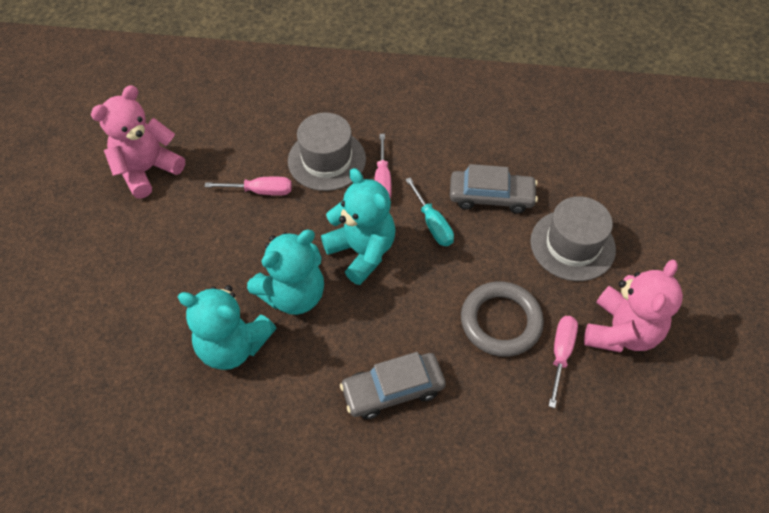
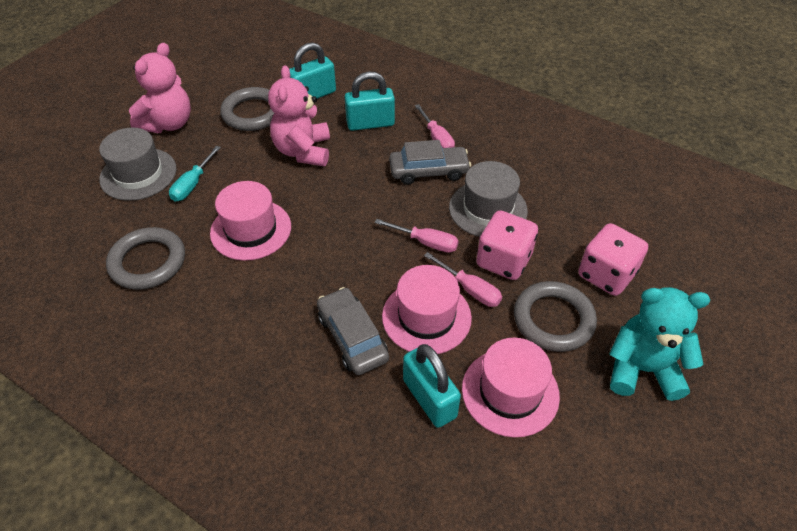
grey ring: 1 -> 3
pink dice: 0 -> 2
pink hat: 0 -> 3
turquoise padlock: 0 -> 3
turquoise teddy bear: 3 -> 1

